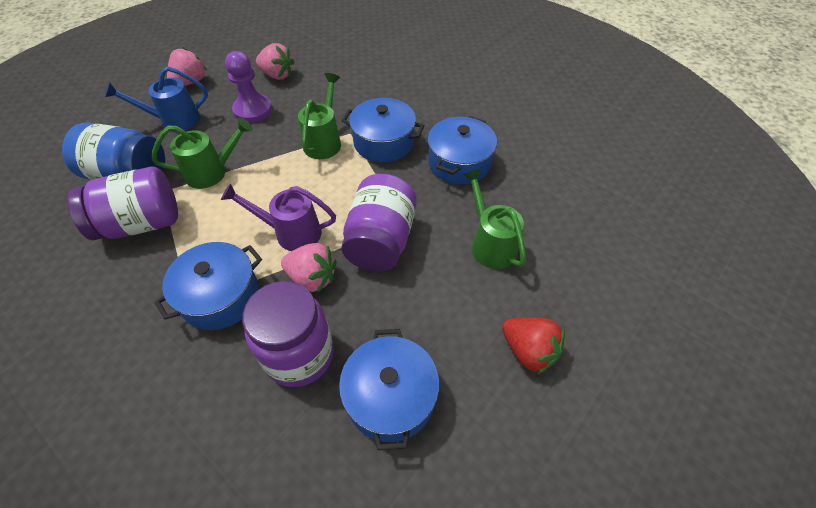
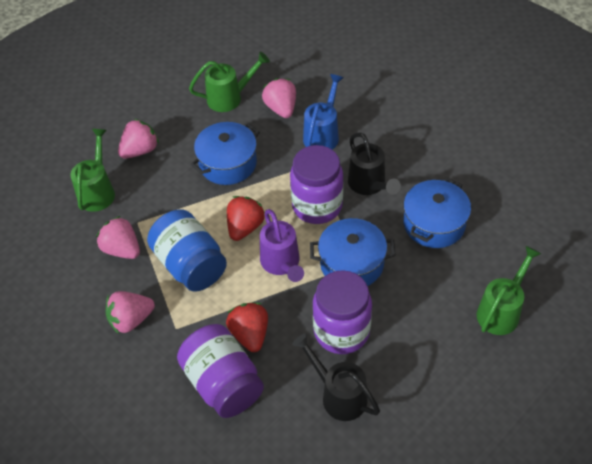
black watering can: 0 -> 2
blue pot: 4 -> 3
pink strawberry: 3 -> 4
purple pawn: 1 -> 0
red strawberry: 1 -> 2

